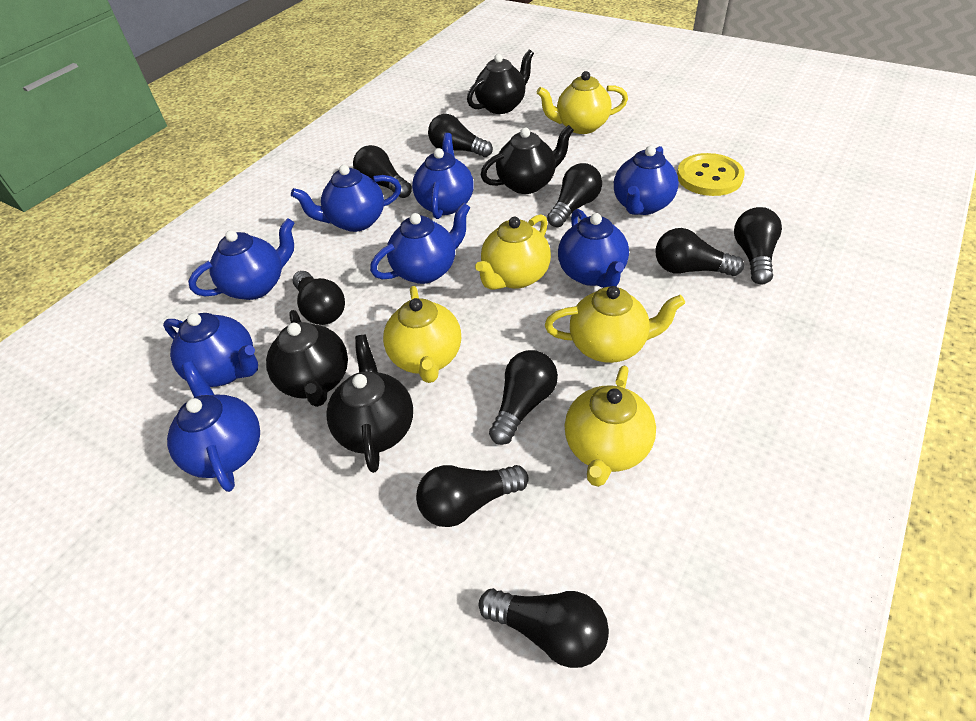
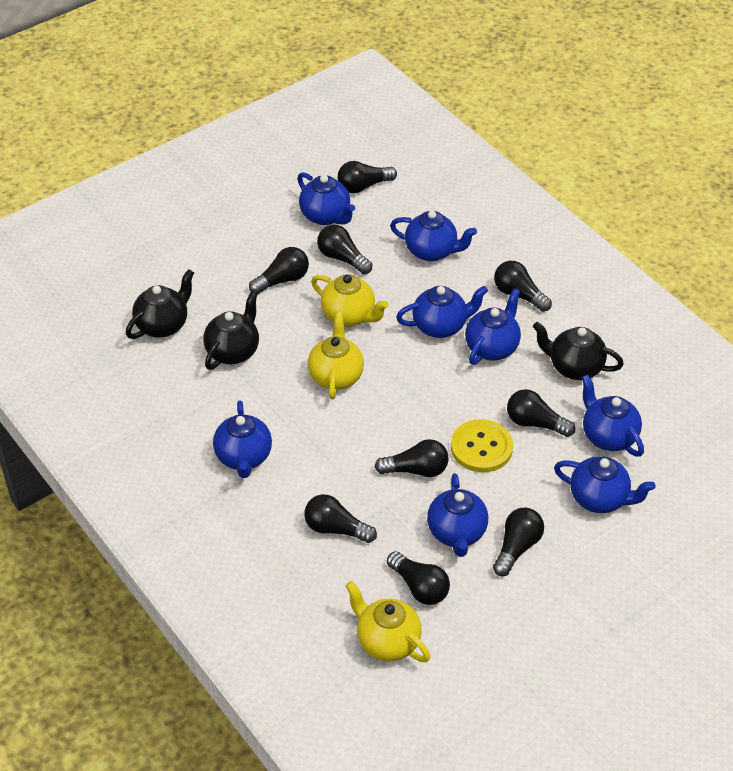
black teapot: 4 -> 3
yellow teapot: 5 -> 3

